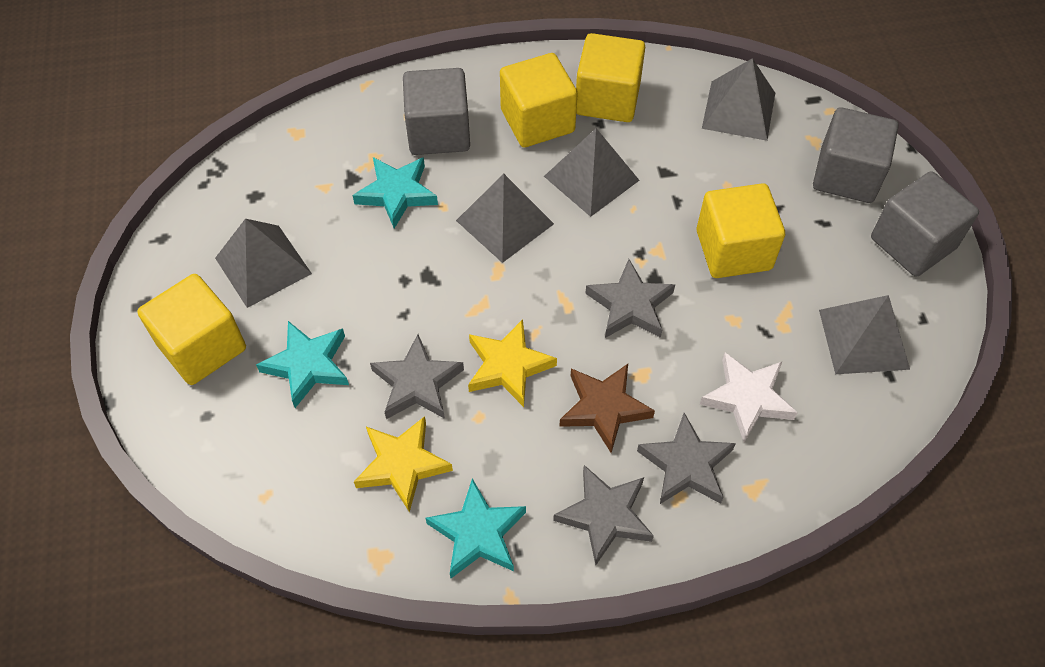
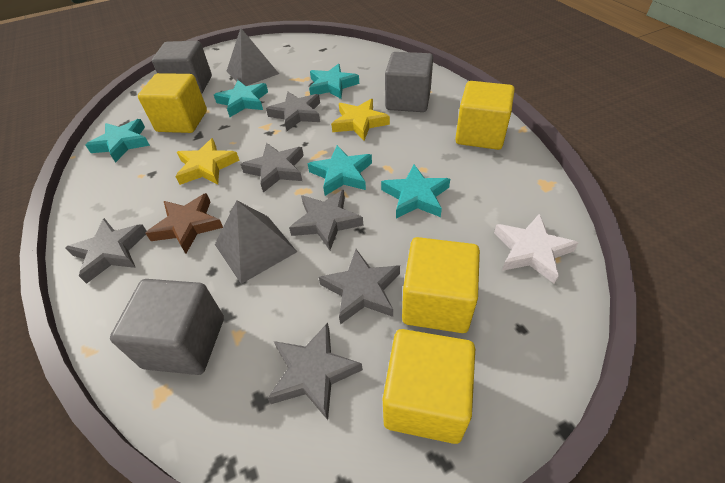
grey pyramid: 5 -> 2
grey star: 4 -> 6
turquoise star: 3 -> 5

